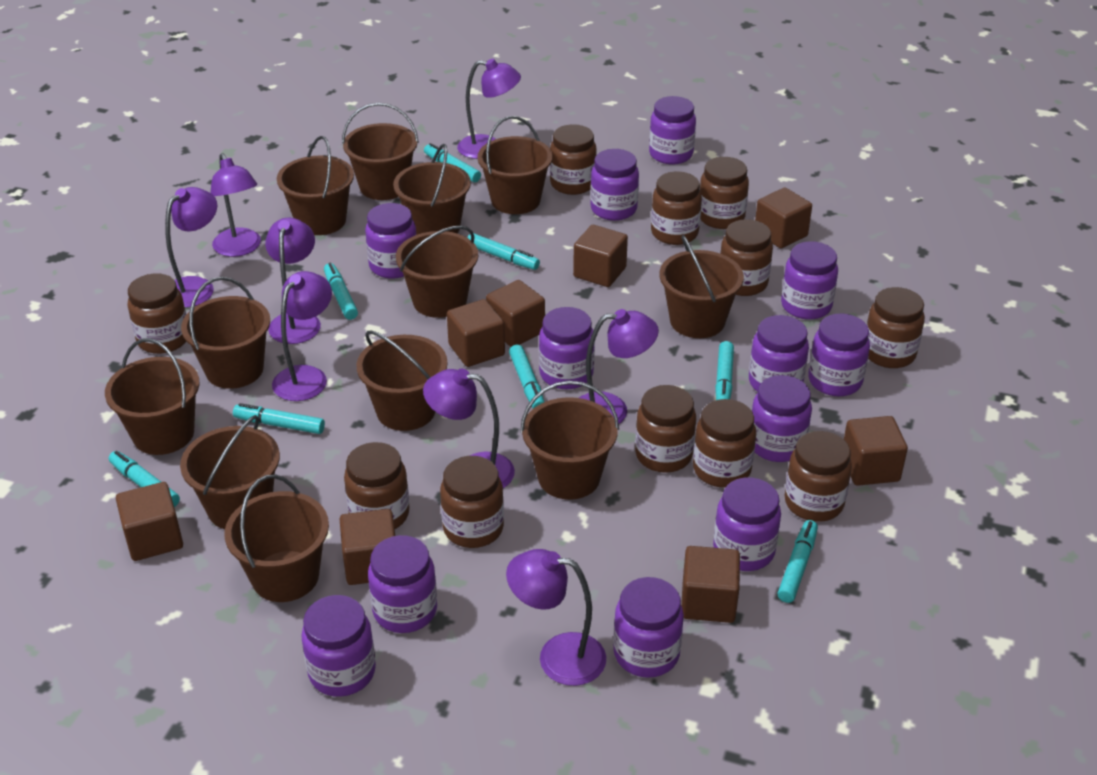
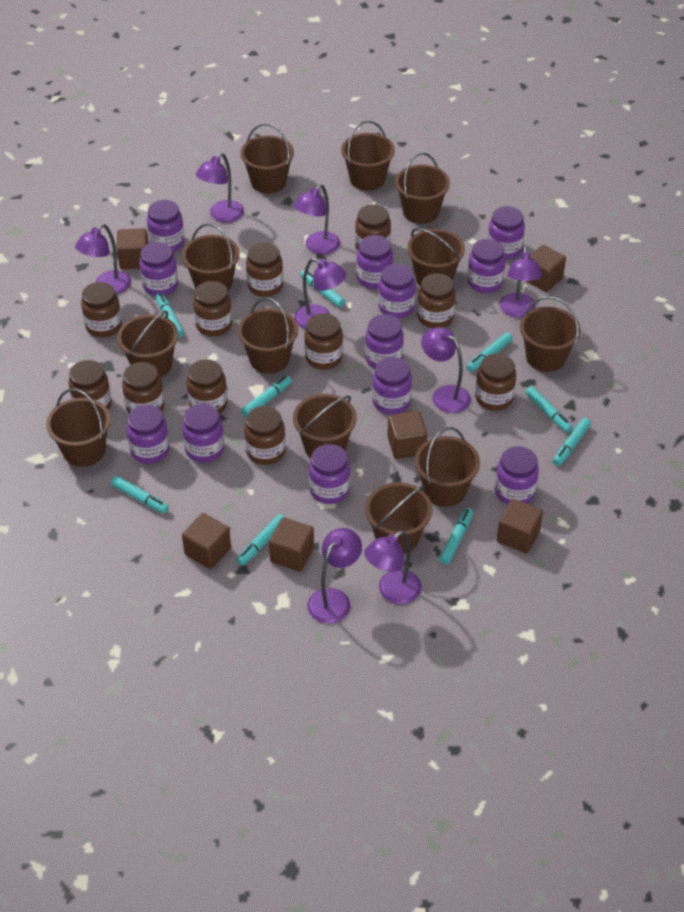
brown cube: 8 -> 6
turquoise marker: 8 -> 9

